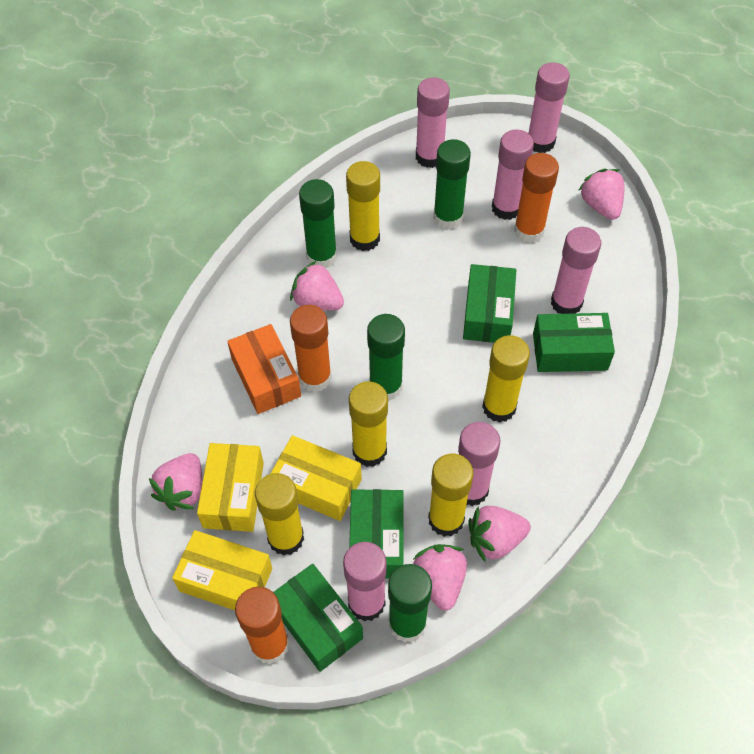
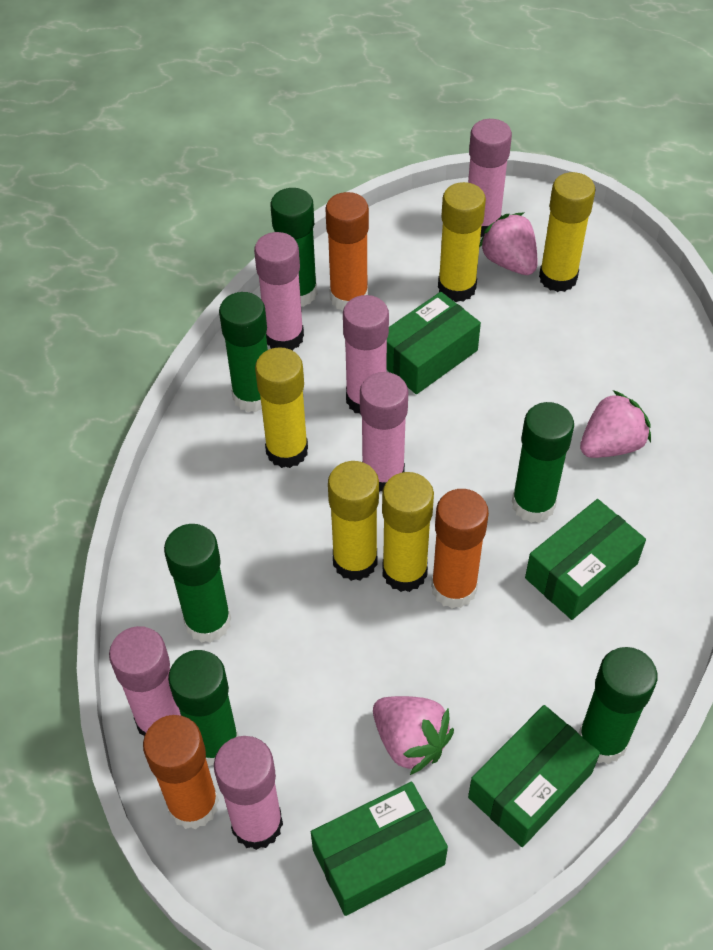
green glue stick: 4 -> 6
orange box: 1 -> 0
pink strawberry: 5 -> 3
yellow box: 3 -> 0

